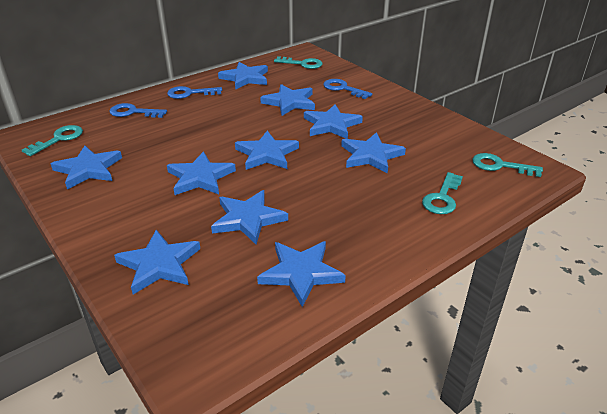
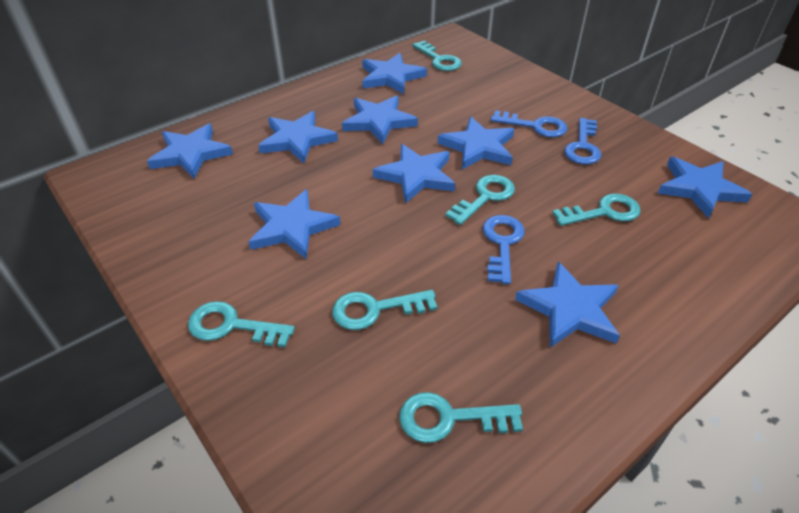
blue star: 10 -> 9
turquoise key: 4 -> 6

